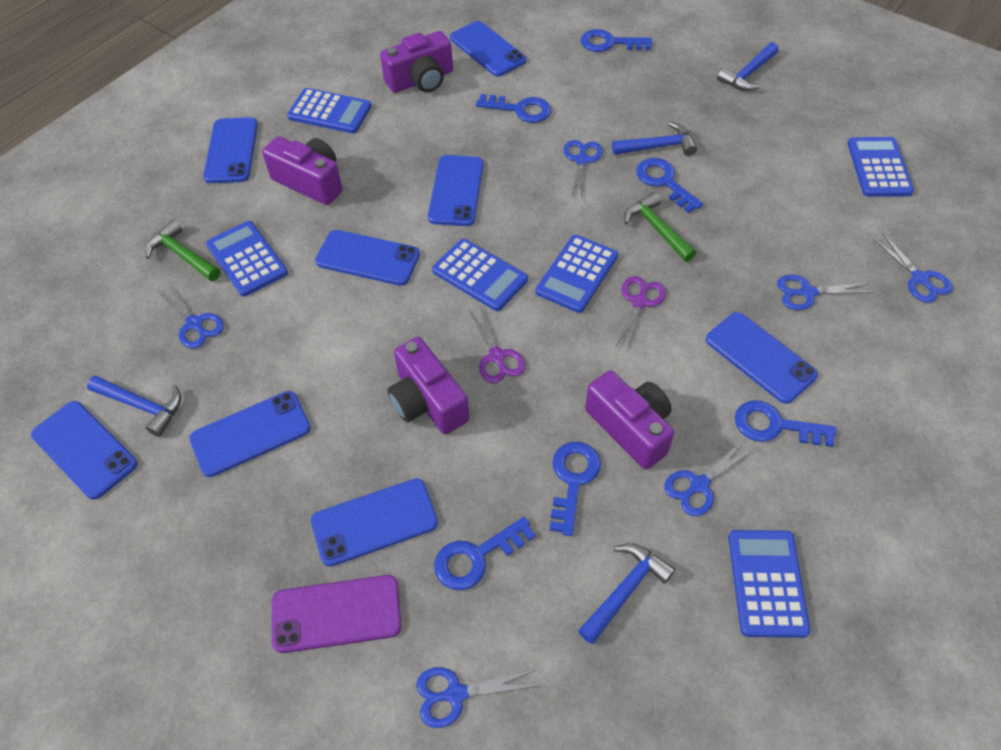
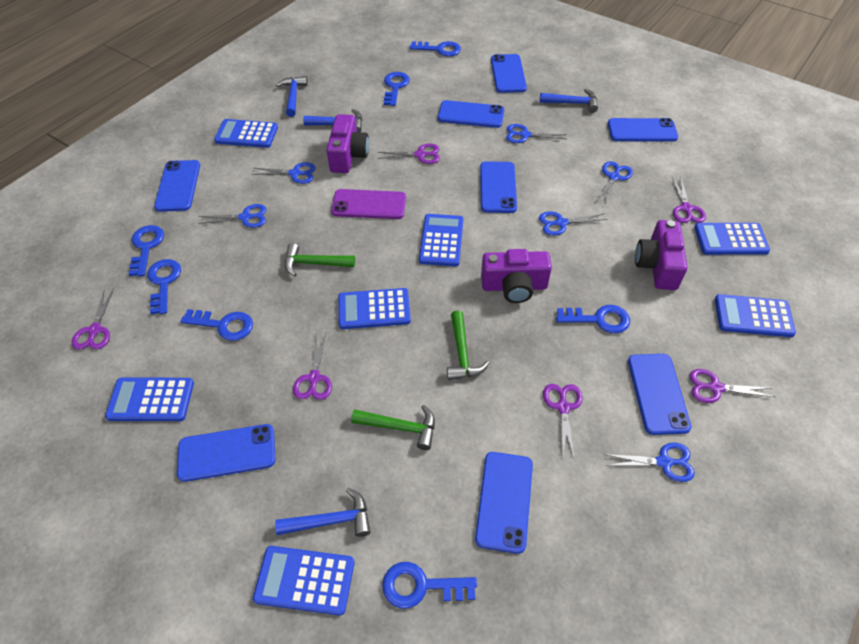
blue calculator: 6 -> 7
blue key: 6 -> 7
green hammer: 2 -> 3
purple camera: 4 -> 3
purple scissors: 2 -> 6

